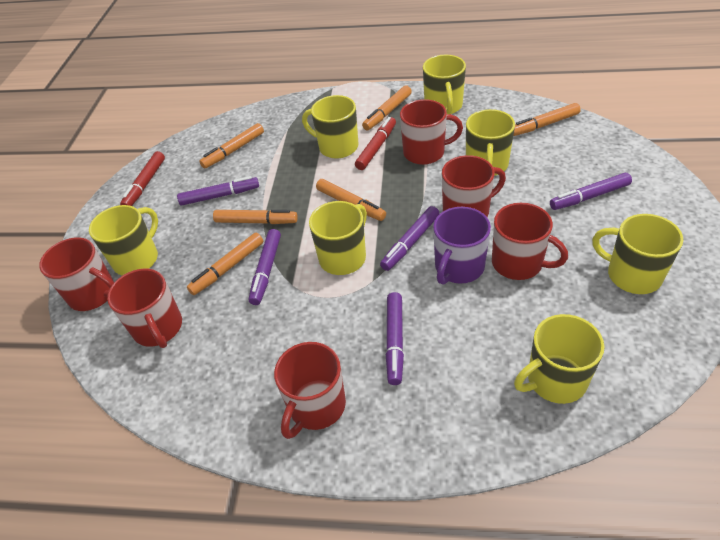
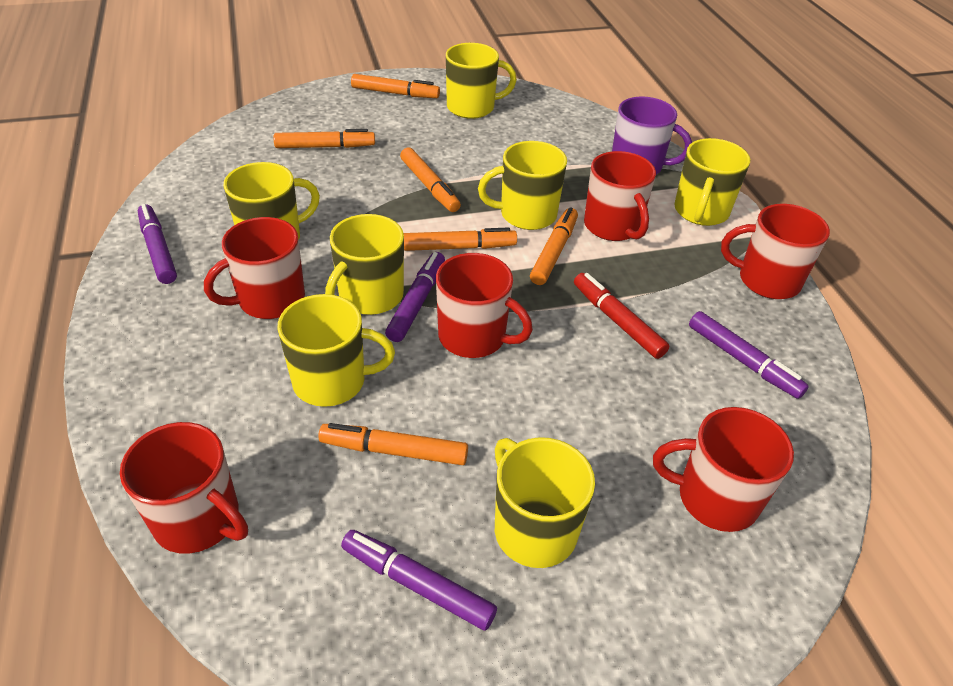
purple marker: 5 -> 4
red marker: 2 -> 1

